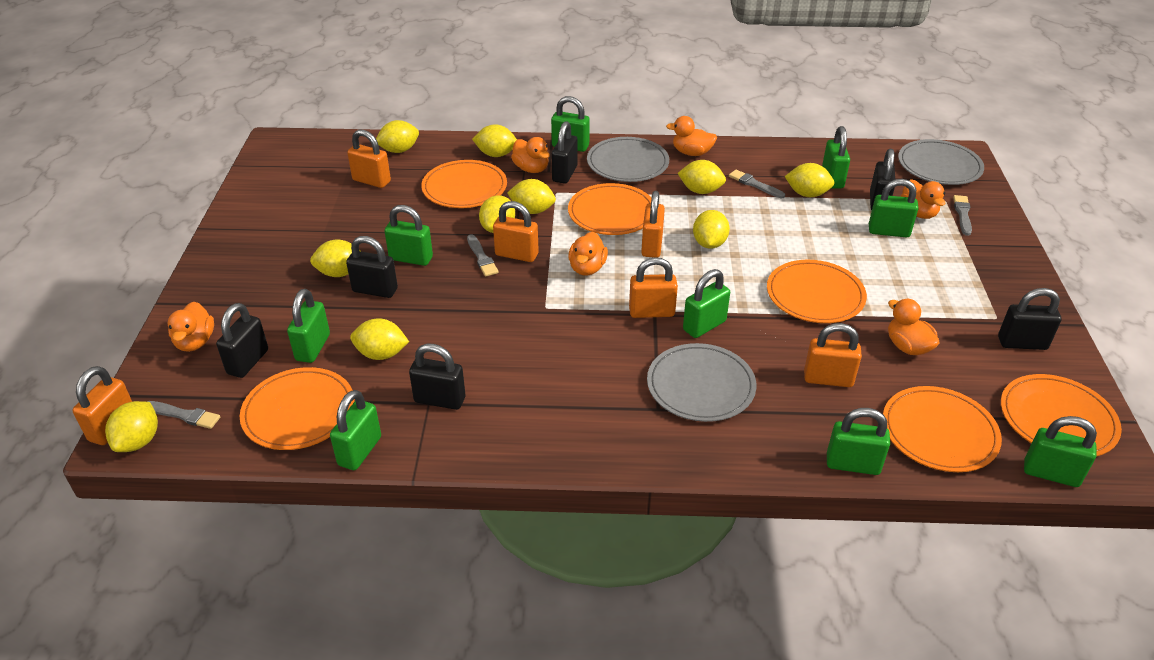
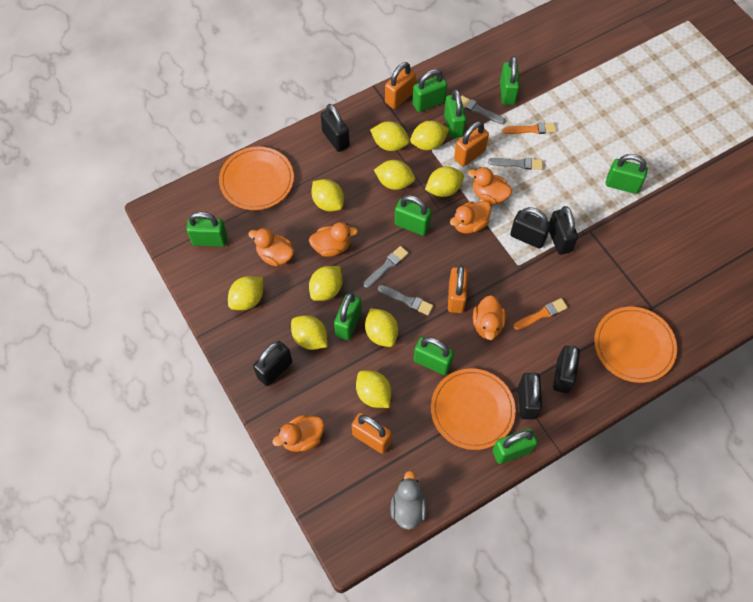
grey duck: 0 -> 1
grey plate: 3 -> 0
orange brush: 0 -> 2
orange padlock: 6 -> 4
orange plate: 6 -> 3

